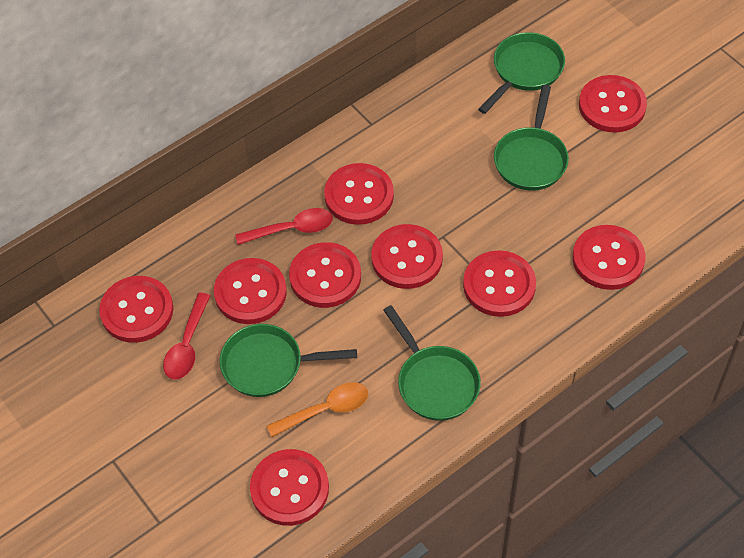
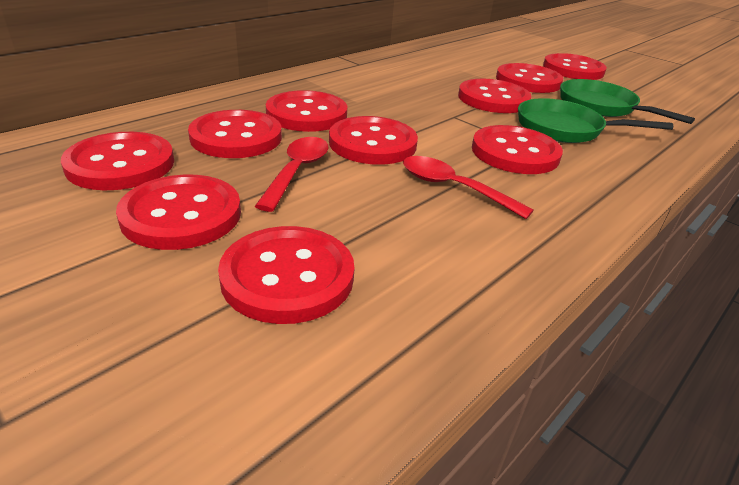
green pan: 4 -> 2
orange spoon: 1 -> 0
red button: 9 -> 10

